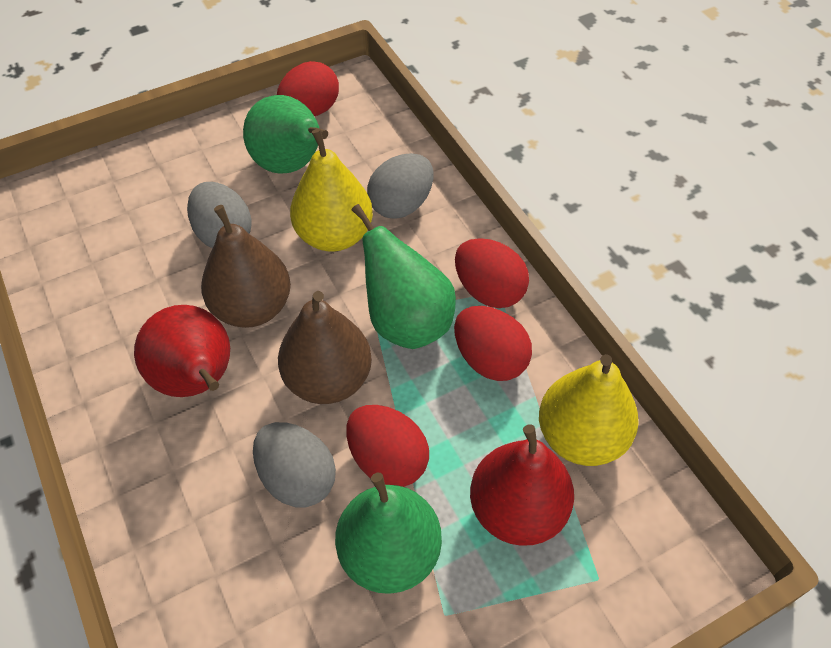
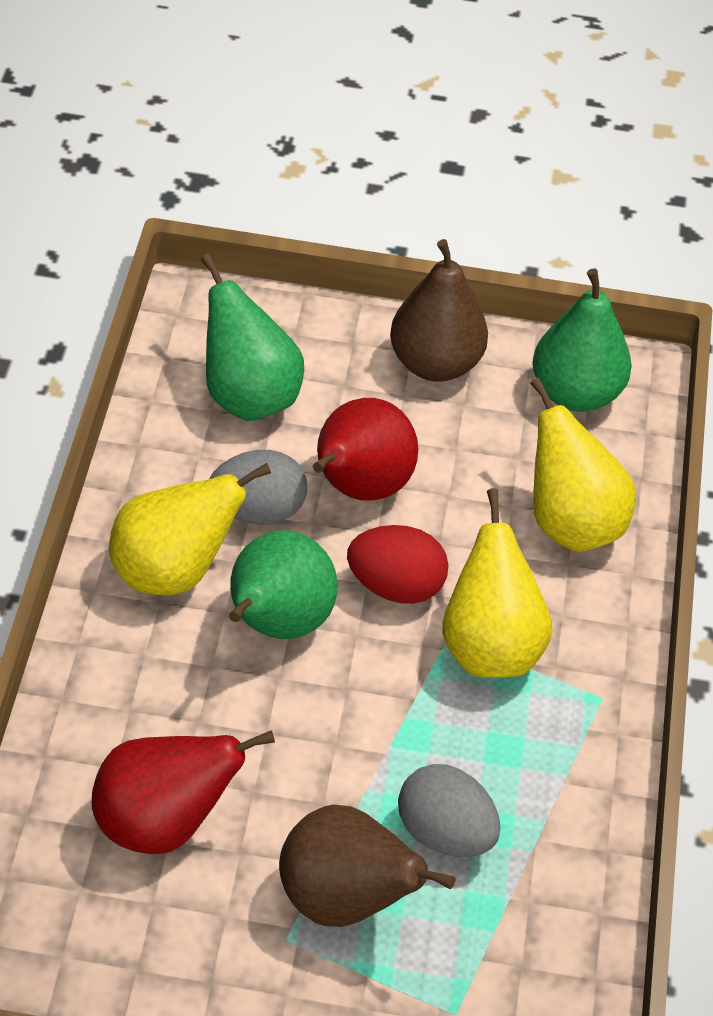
grey egg: 3 -> 2
red egg: 4 -> 1
yellow pear: 2 -> 3

